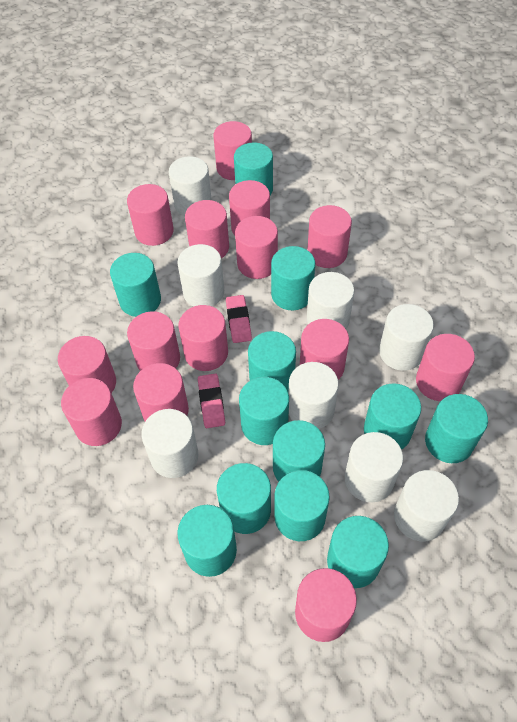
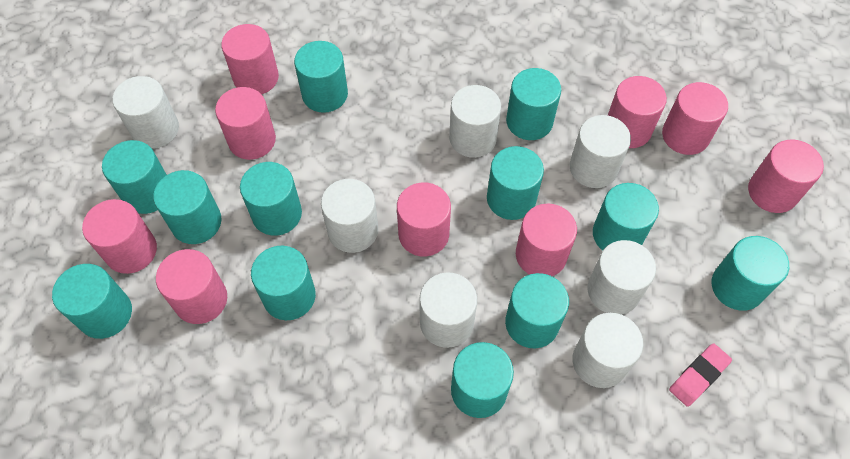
pink cylinder: 14 -> 9
pink eraser: 2 -> 1
white cylinder: 8 -> 7

